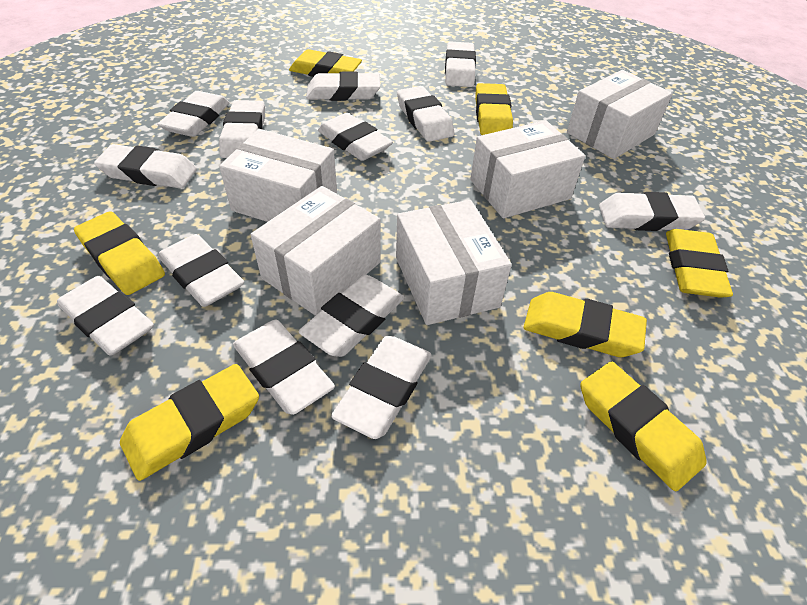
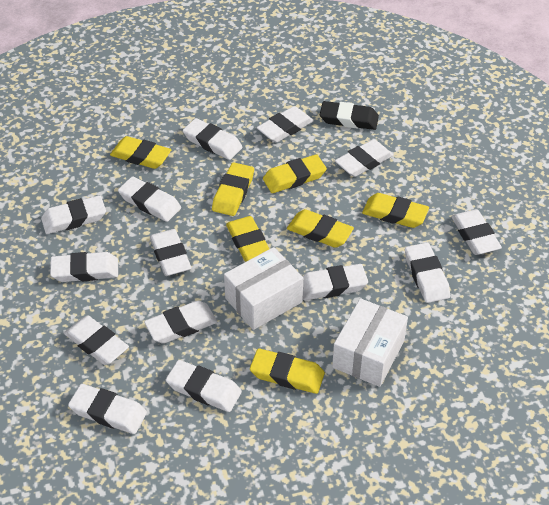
black eraser: 0 -> 1
white box: 5 -> 2
white eraser: 13 -> 14

